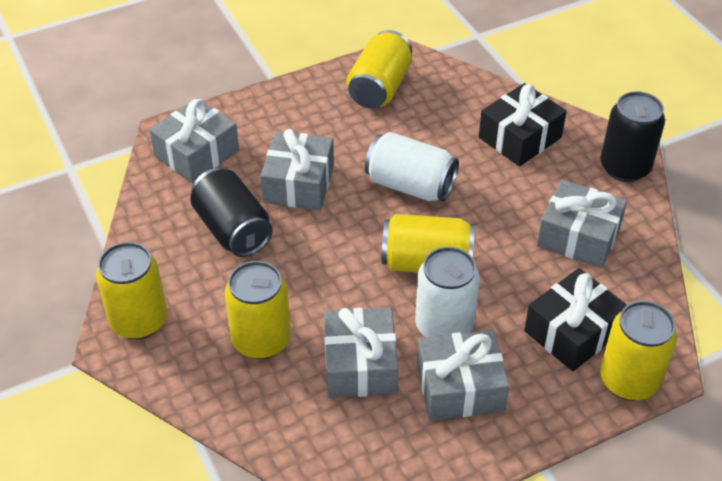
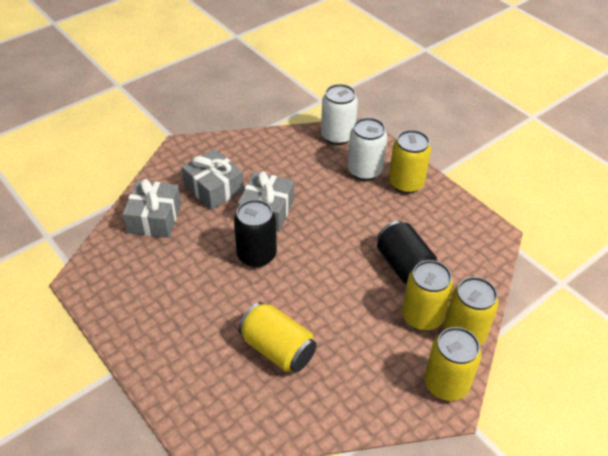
black gift: 2 -> 0
grey gift: 5 -> 3

